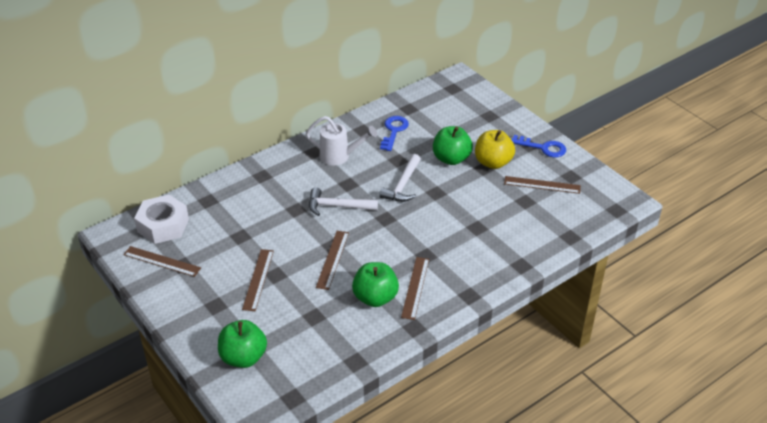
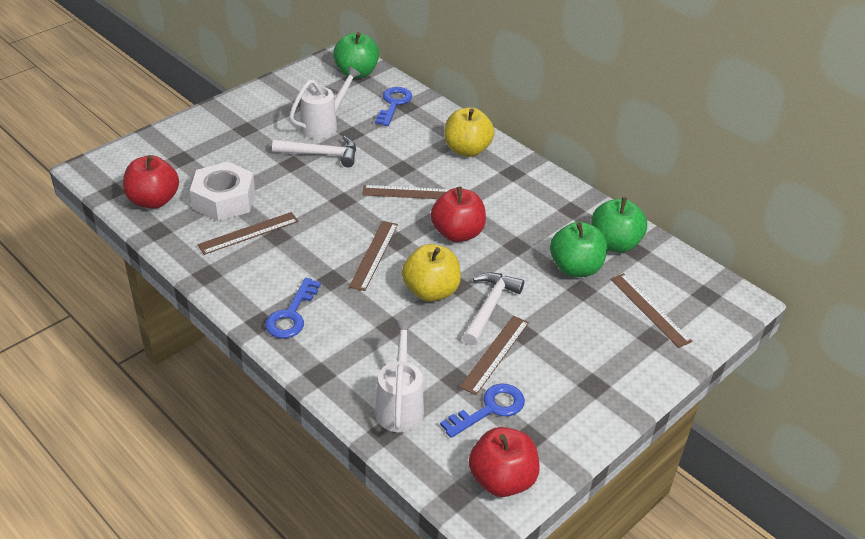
blue key: 2 -> 3
red apple: 0 -> 3
white watering can: 1 -> 2
yellow apple: 1 -> 2

